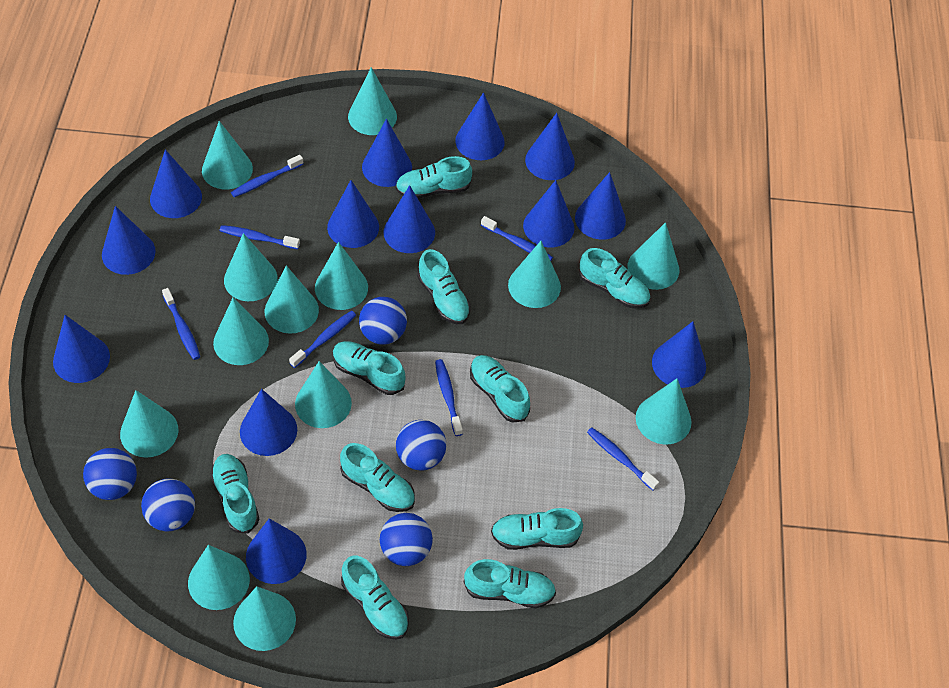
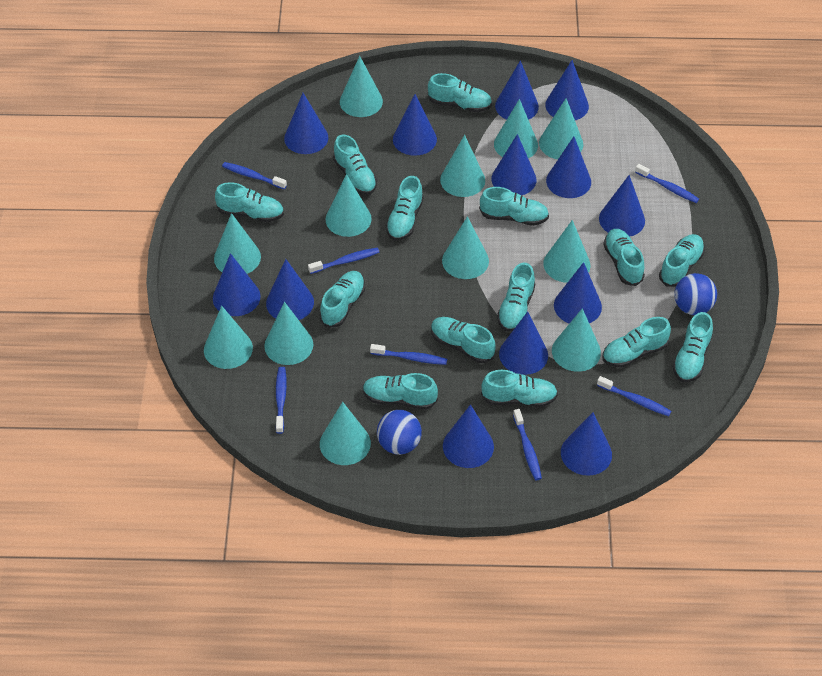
blue ball: 5 -> 2
turquoise cone: 13 -> 12
turquoise shoe: 10 -> 14

